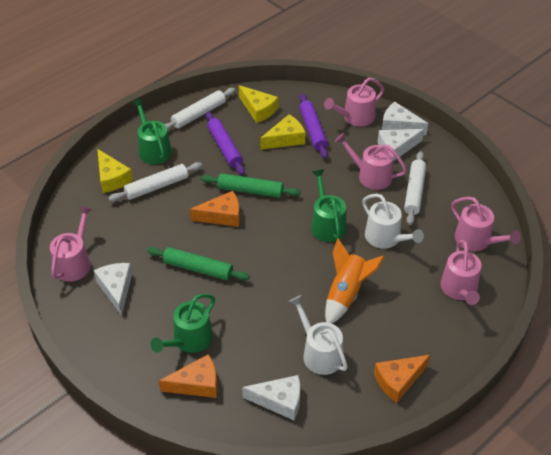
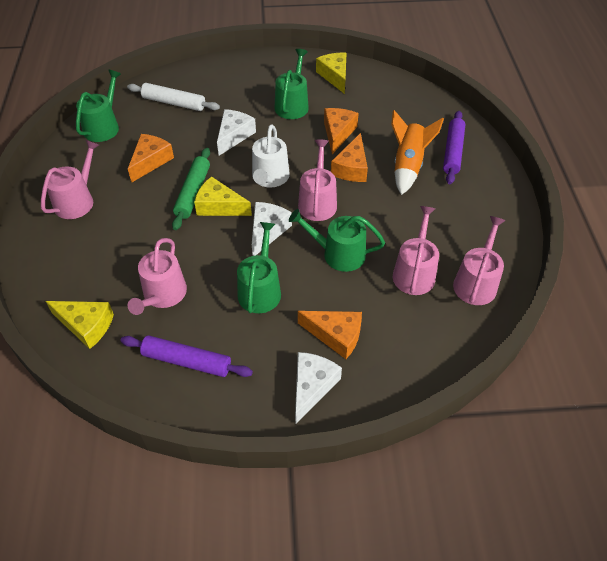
green rolling pin: 2 -> 1
green watering can: 3 -> 4
orange cheese: 3 -> 4
white cheese: 4 -> 3
white rolling pin: 3 -> 1
white watering can: 2 -> 1

